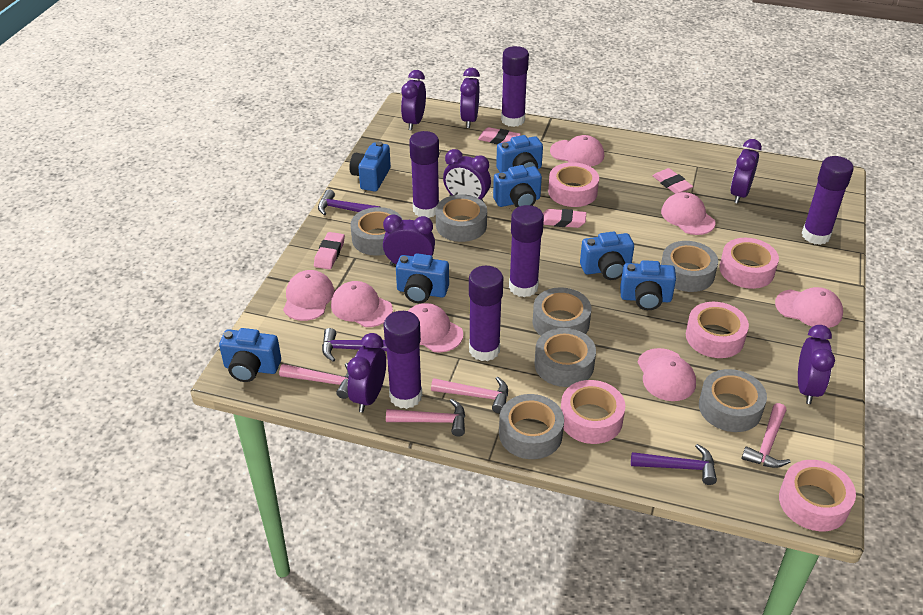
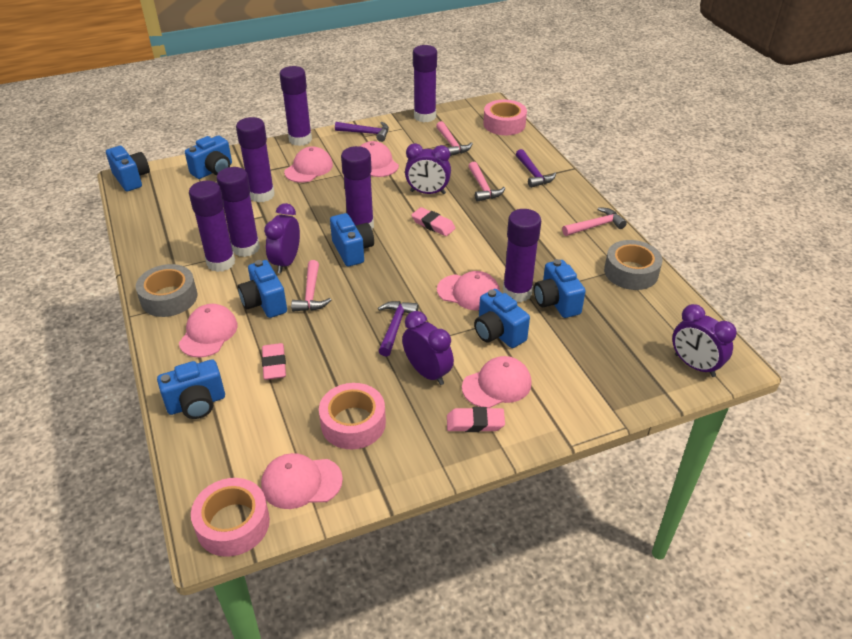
grey tape: 7 -> 2
pink cap: 7 -> 6
pink eraser: 4 -> 3
pink tape: 5 -> 3
purple clock: 7 -> 4
purple glue stick: 6 -> 7

